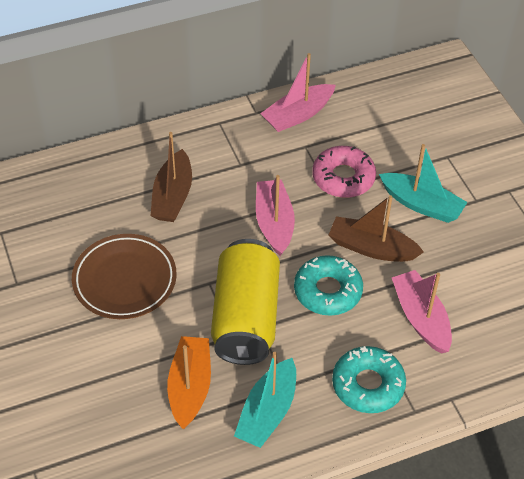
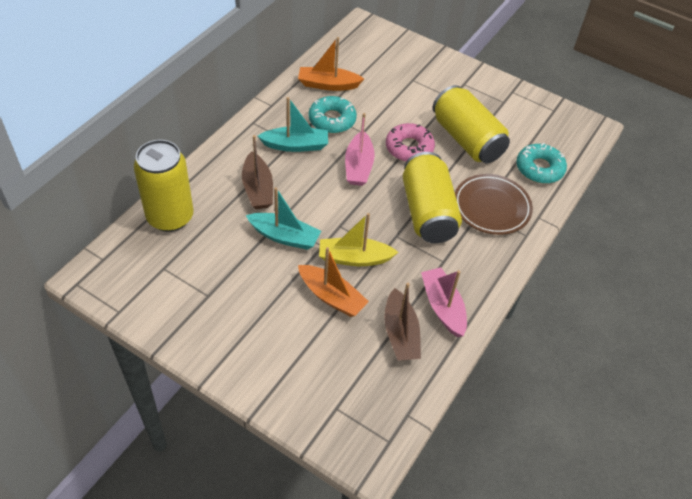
orange boat: 1 -> 2
pink boat: 3 -> 2
yellow boat: 0 -> 1
yellow can: 1 -> 3

